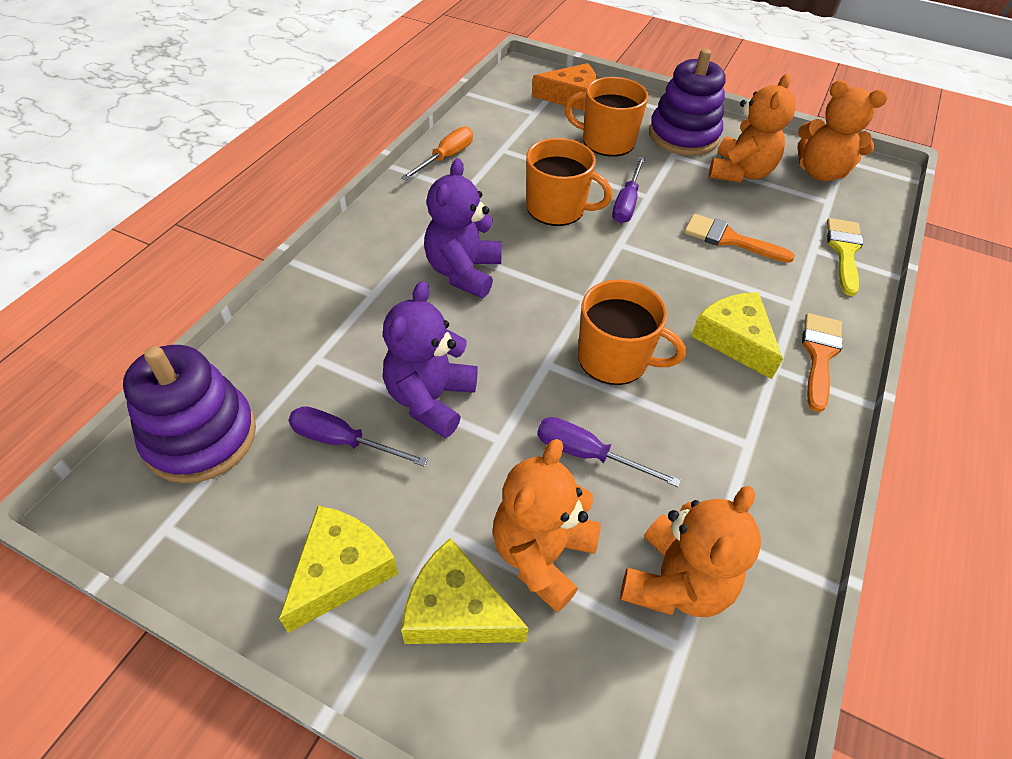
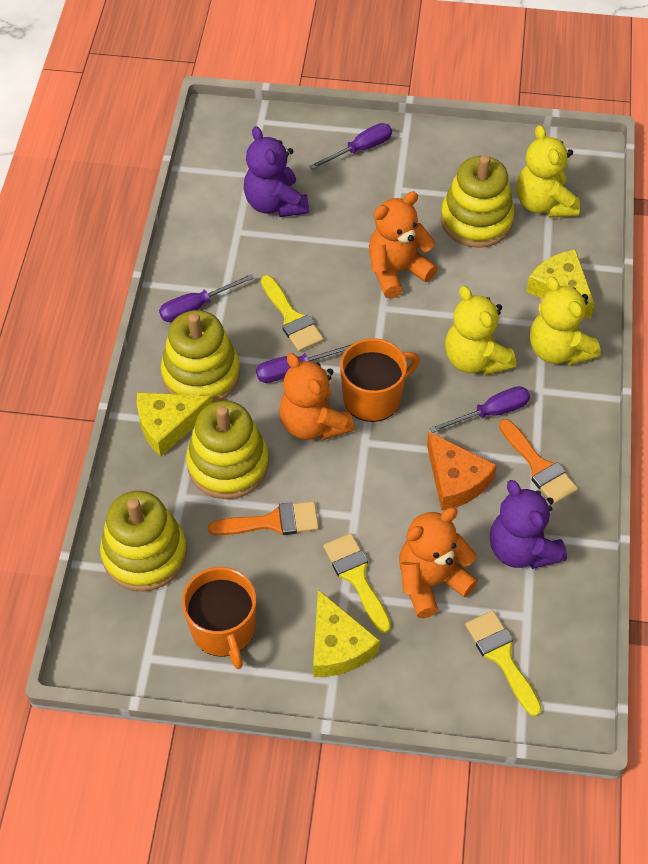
orange mug: 3 -> 2
orange screwdriver: 1 -> 0
orange teddy bear: 4 -> 3
purple screwdriver: 3 -> 4
purple stacking toy: 2 -> 0
yellow brush: 1 -> 3
yellow stacking toy: 0 -> 4
yellow teddy bear: 0 -> 3

